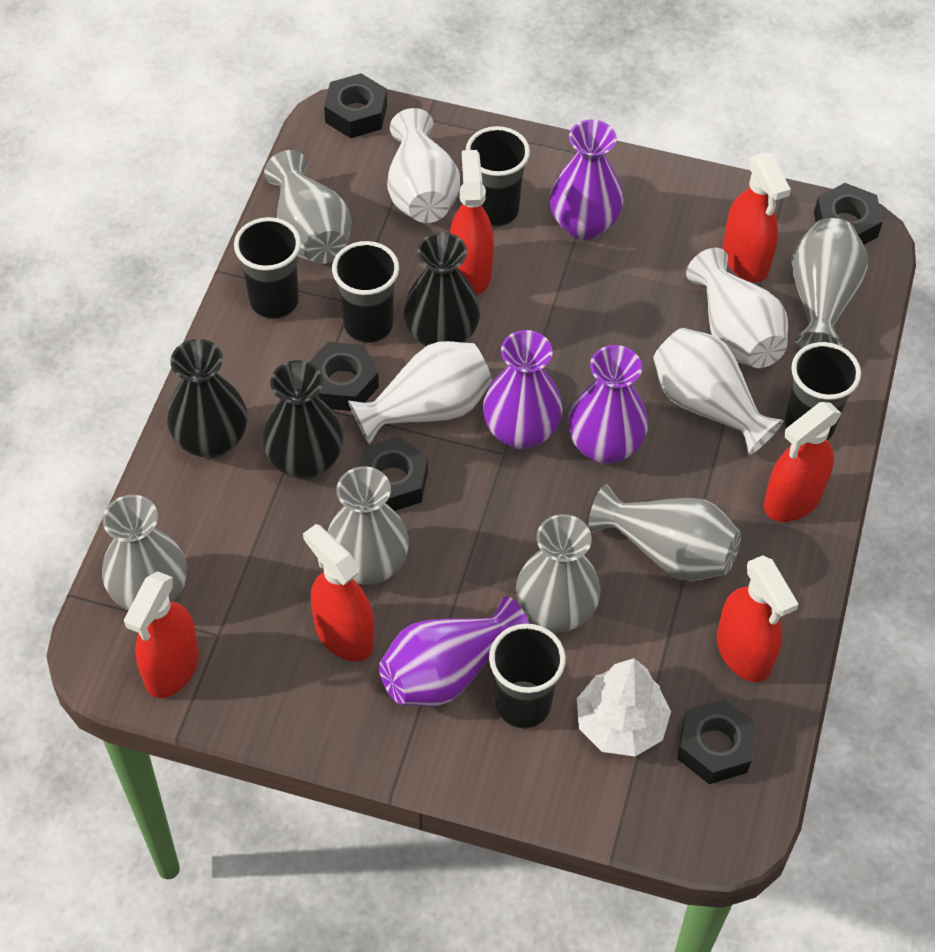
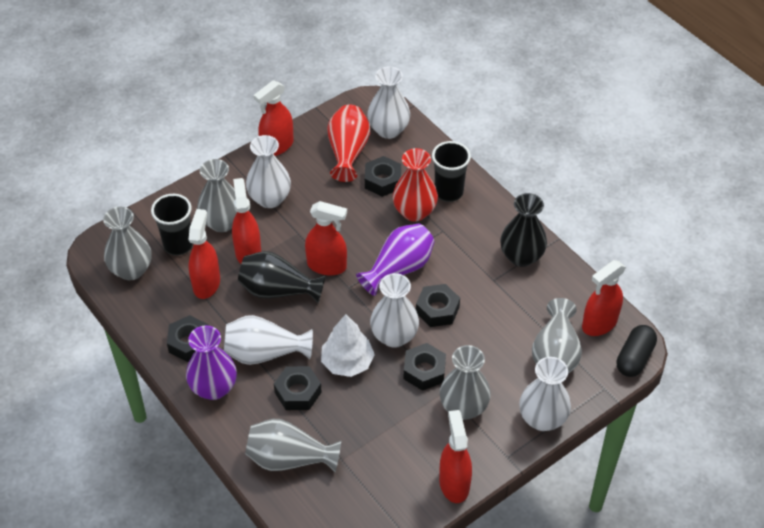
black capsule: 0 -> 1
black cup: 5 -> 2
black vase: 3 -> 2
grey vase: 6 -> 5
purple vase: 4 -> 2
red vase: 0 -> 2
white vase: 4 -> 5

